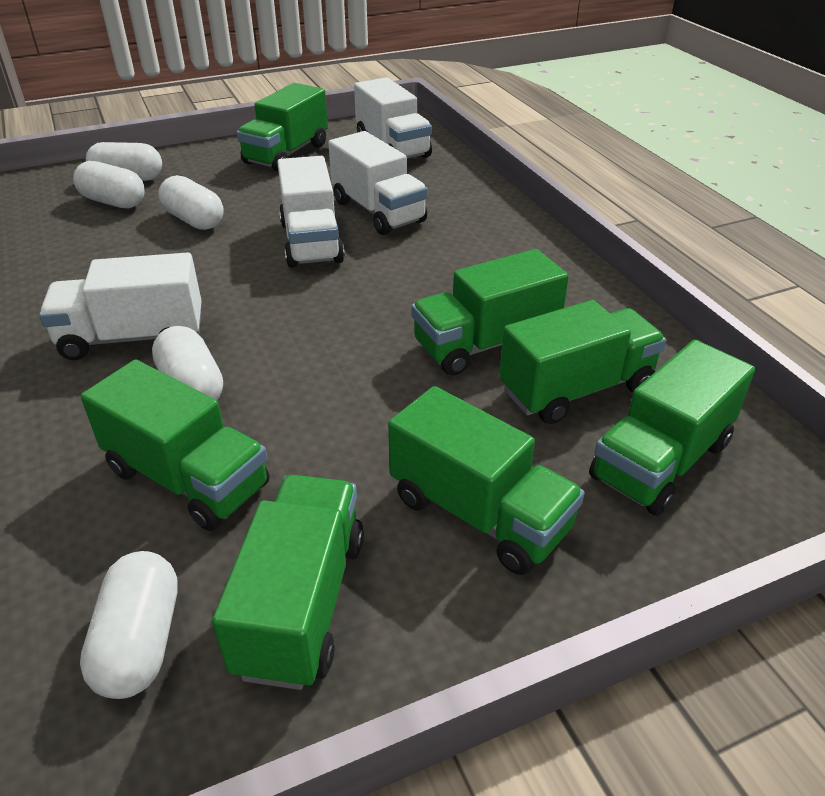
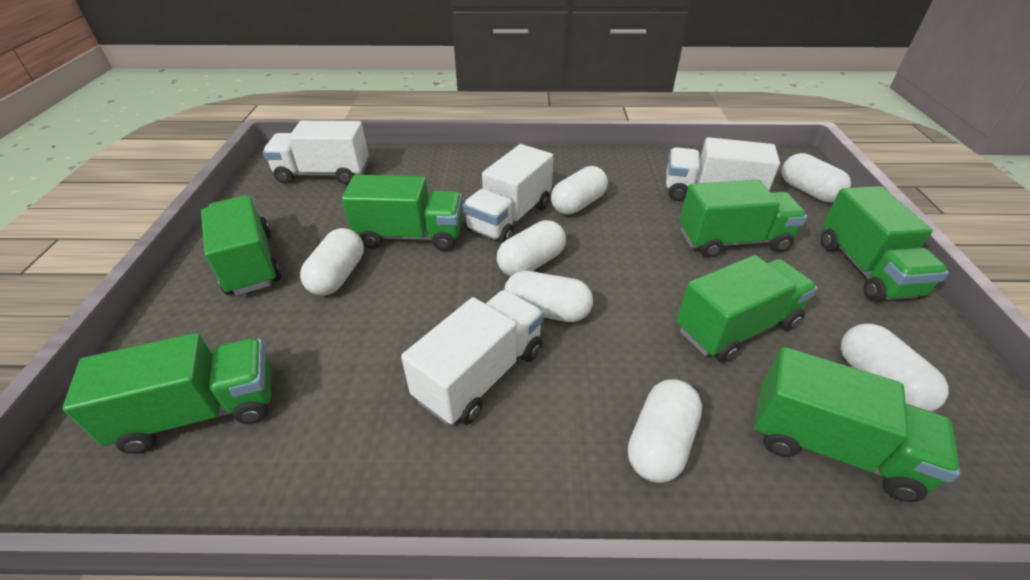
white capsule: 5 -> 7

